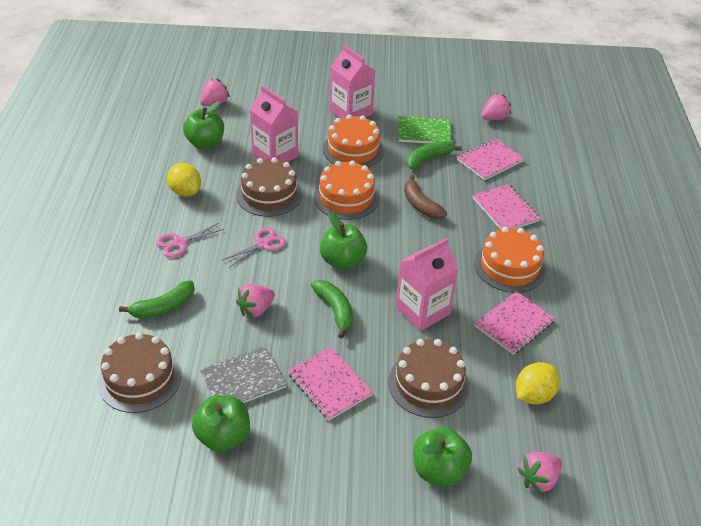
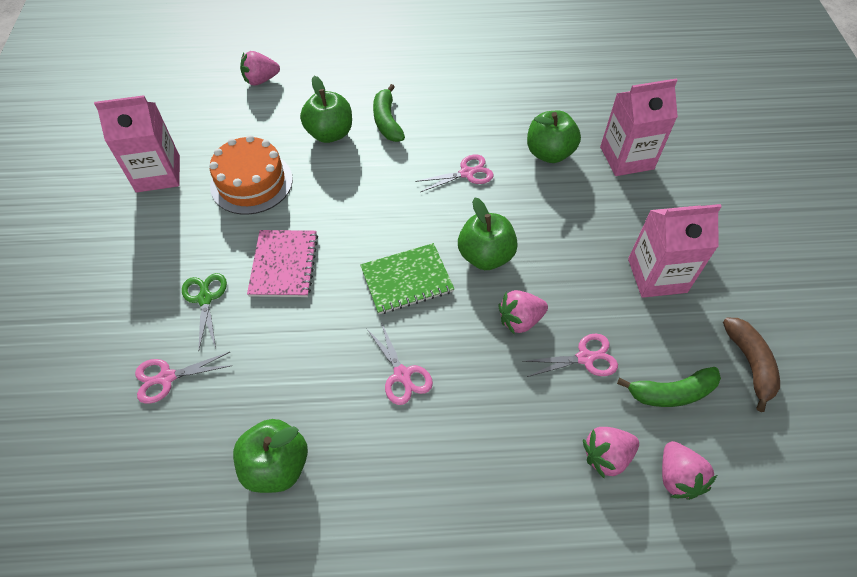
brown cake: 3 -> 0
green banana: 3 -> 2
green scissors: 0 -> 1
grey notebook: 1 -> 0
orange cake: 3 -> 1
pink notebook: 4 -> 1
pink scissors: 2 -> 4
yellow lemon: 2 -> 0

